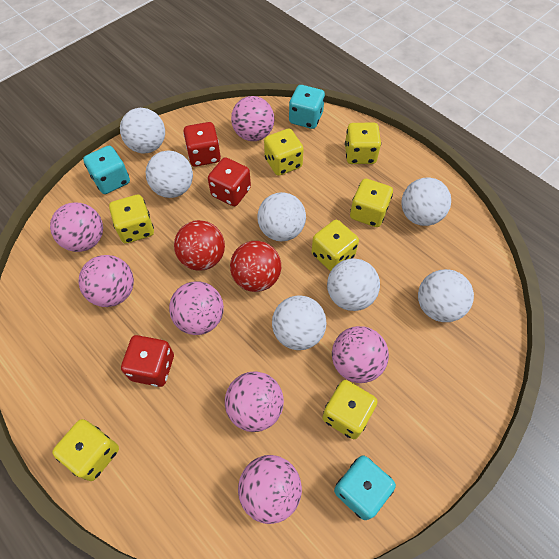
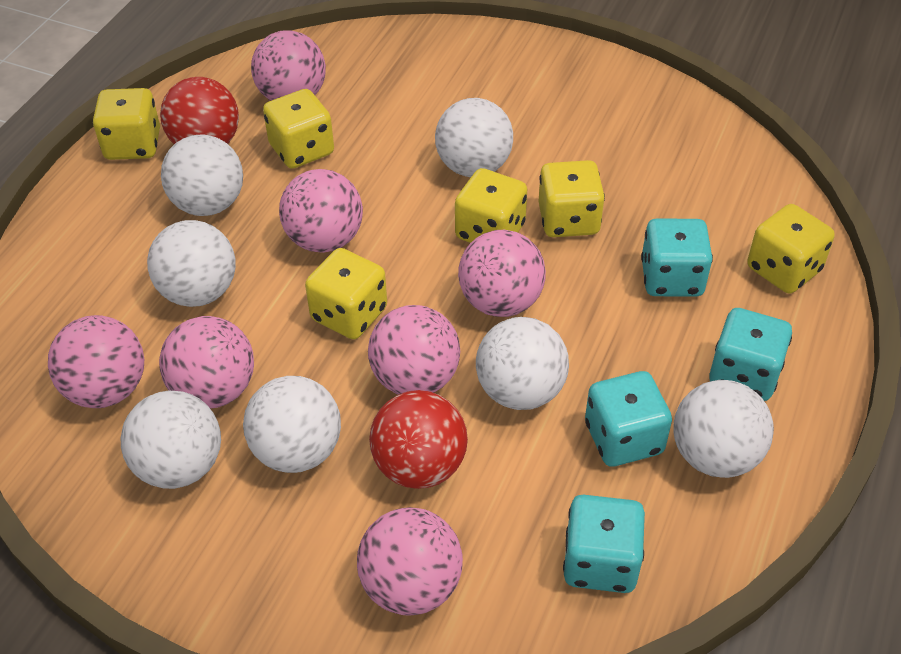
red dice: 3 -> 0
turquoise dice: 3 -> 4
yellow dice: 7 -> 6

